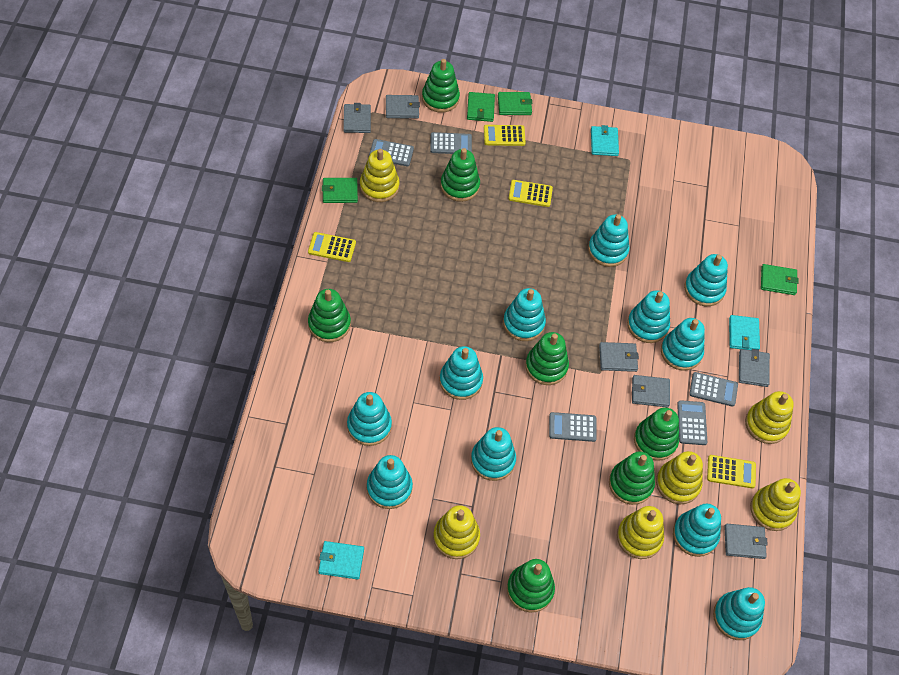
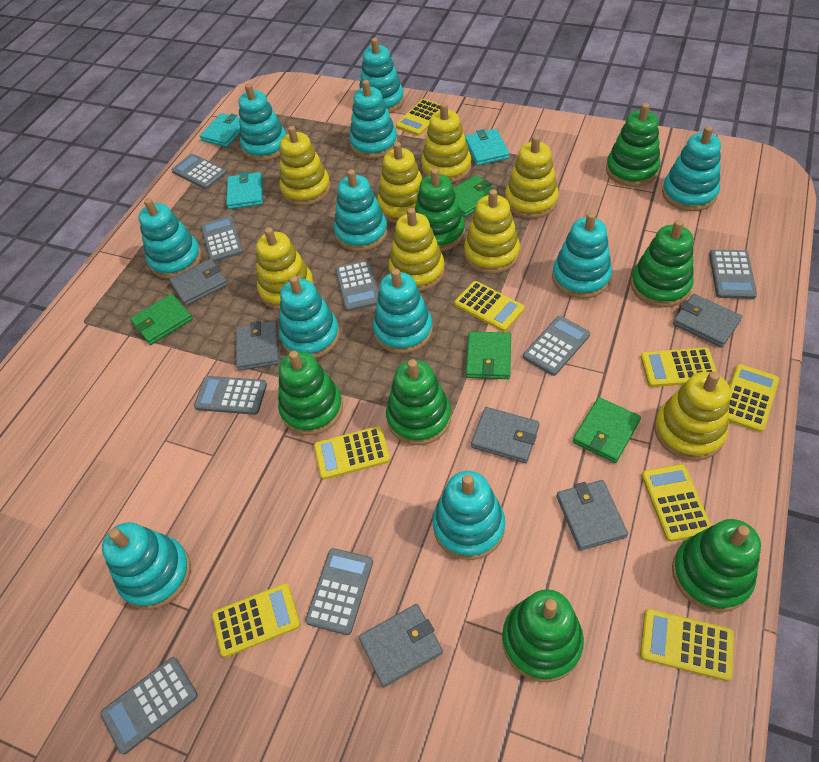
grey calculator: 5 -> 8
yellow calculator: 4 -> 8
yellow stacking toy: 6 -> 8

